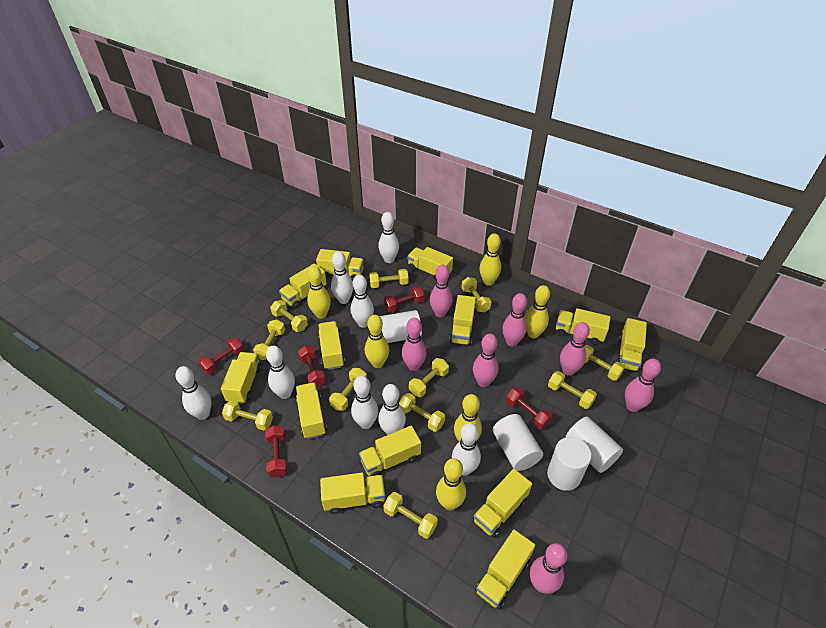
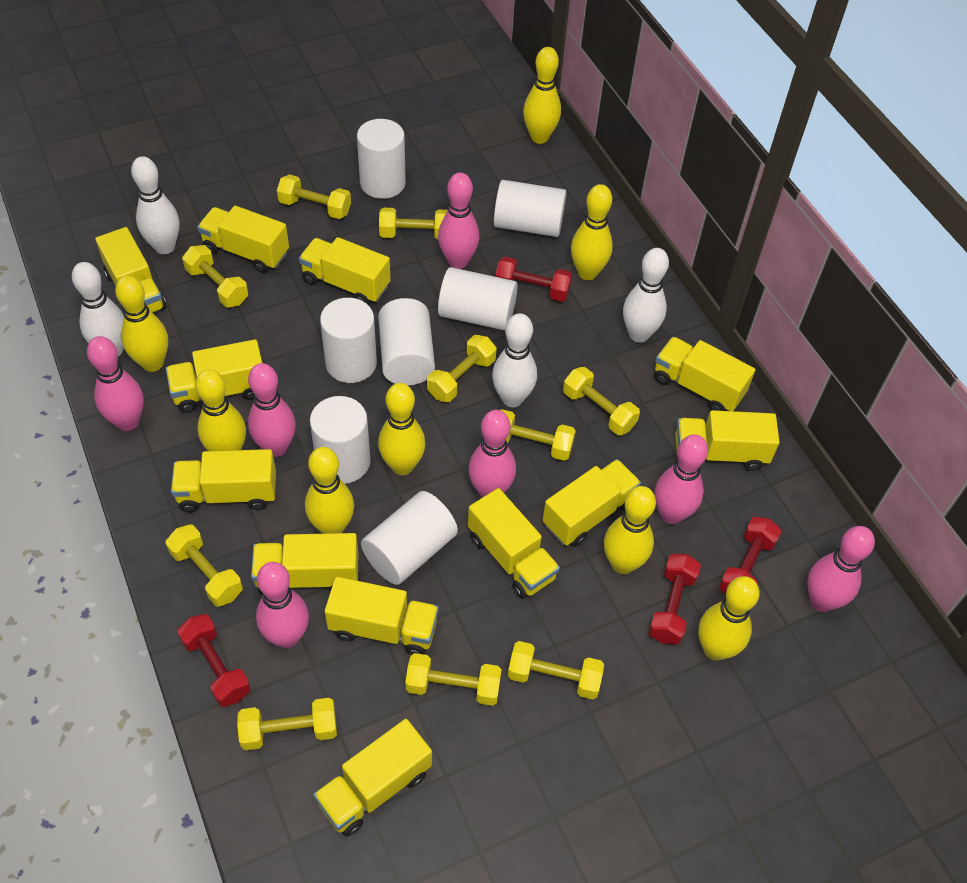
red dumbbell: 5 -> 4
white bowling pin: 8 -> 4
white cylinder: 4 -> 7
yellow bowling pin: 6 -> 8
yellow dumbbell: 11 -> 10
yellow truck: 13 -> 12

